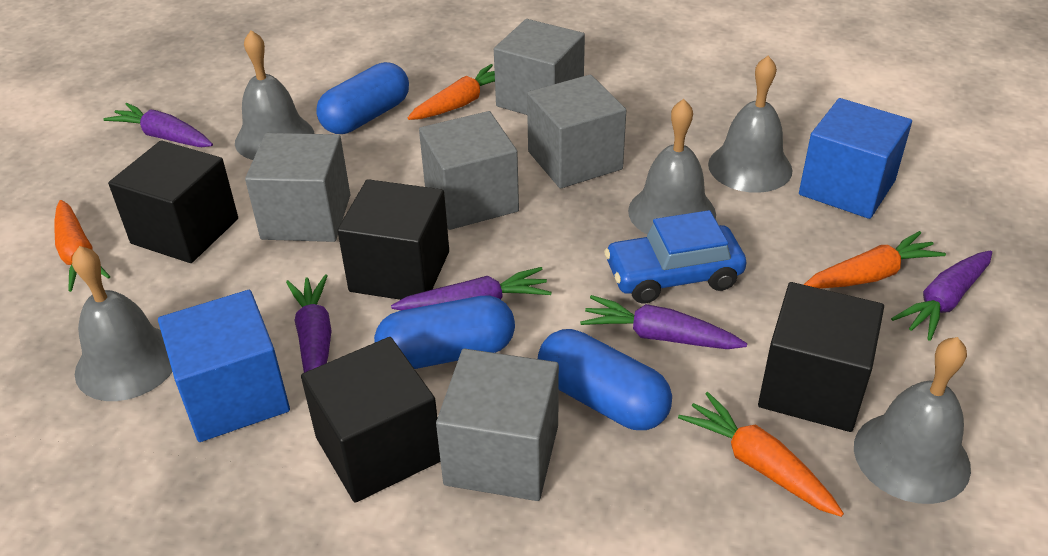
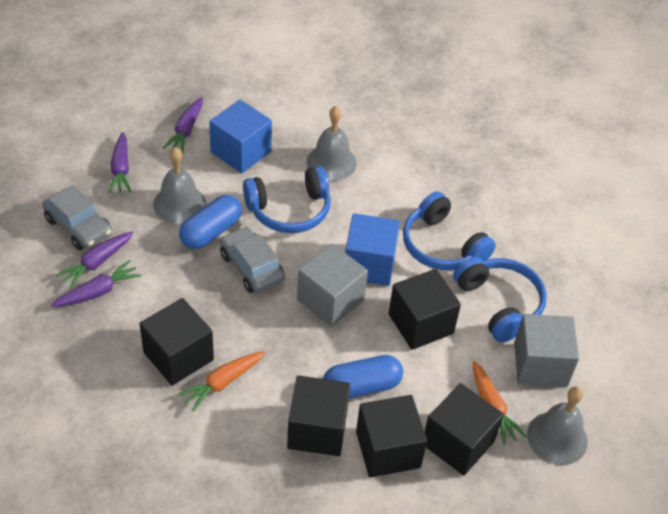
black cube: 4 -> 5
blue capsule: 3 -> 2
blue car: 1 -> 0
blue headphones: 0 -> 3
grey bell: 5 -> 3
grey car: 0 -> 2
grey cube: 5 -> 2
orange carrot: 4 -> 2
purple carrot: 5 -> 4

